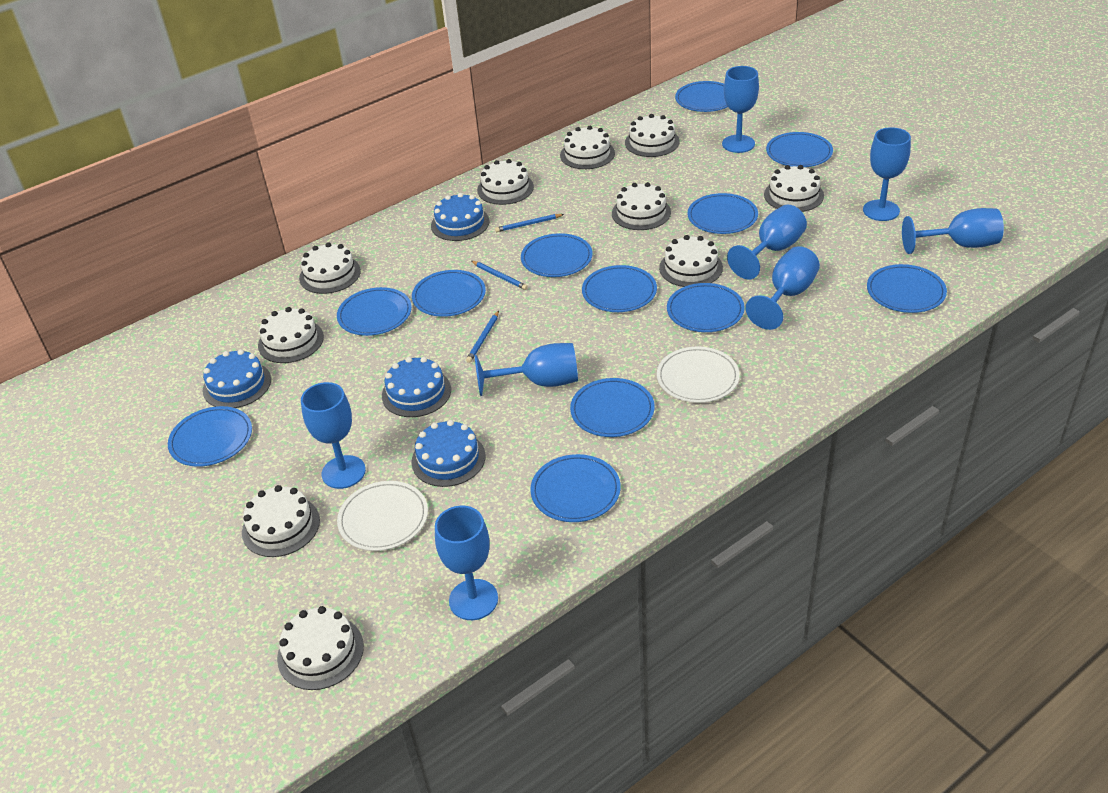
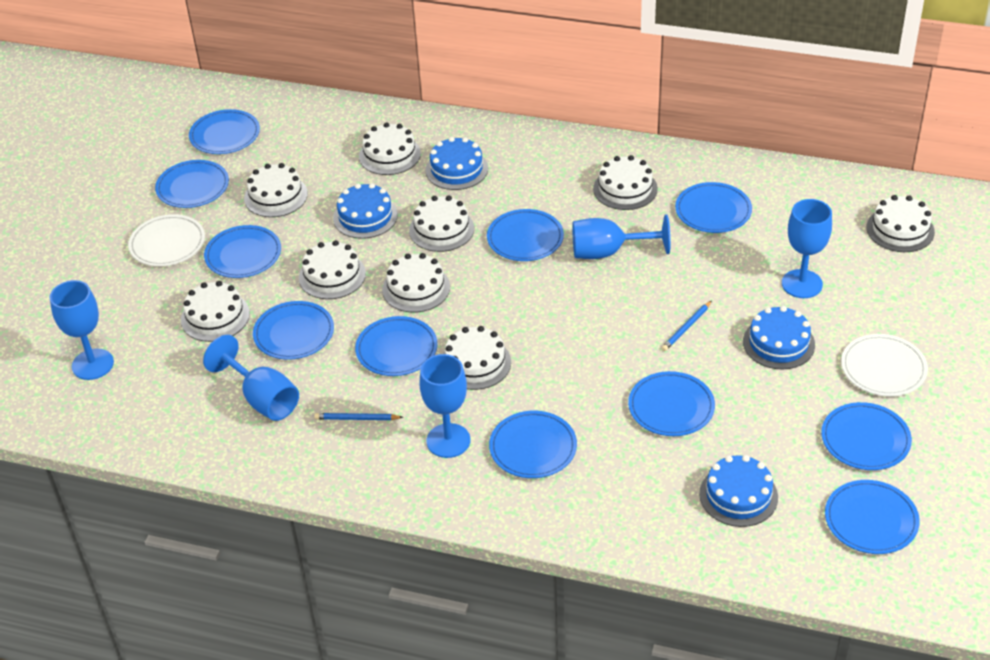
blue goblet: 8 -> 5
blue pencil: 3 -> 2
blue plate: 12 -> 11
white cake: 10 -> 9

